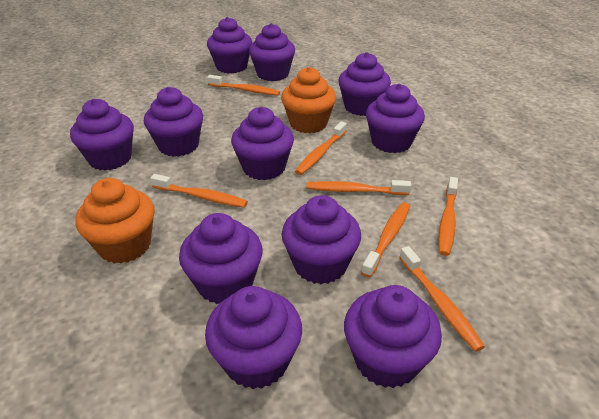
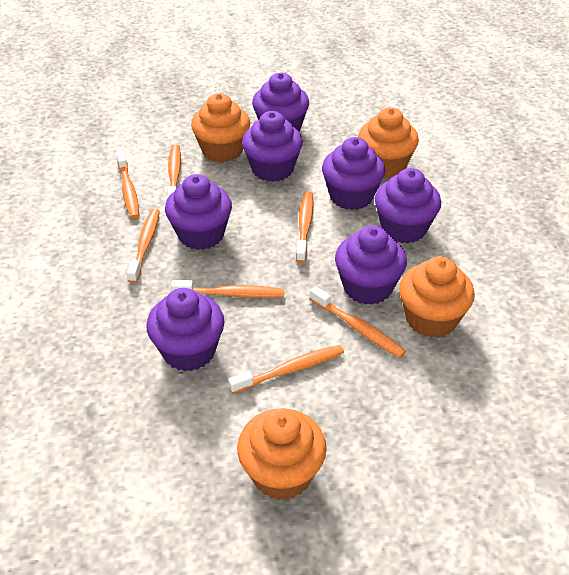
orange cupcake: 2 -> 4
purple cupcake: 11 -> 7

